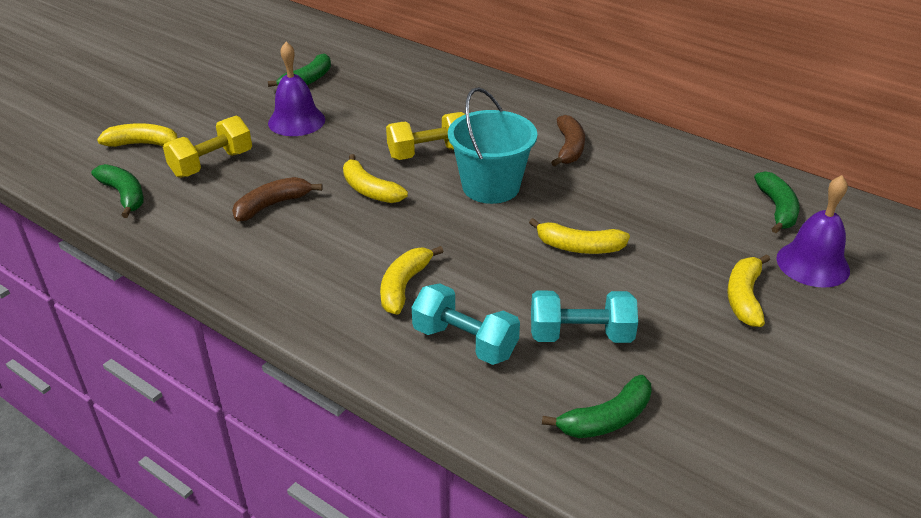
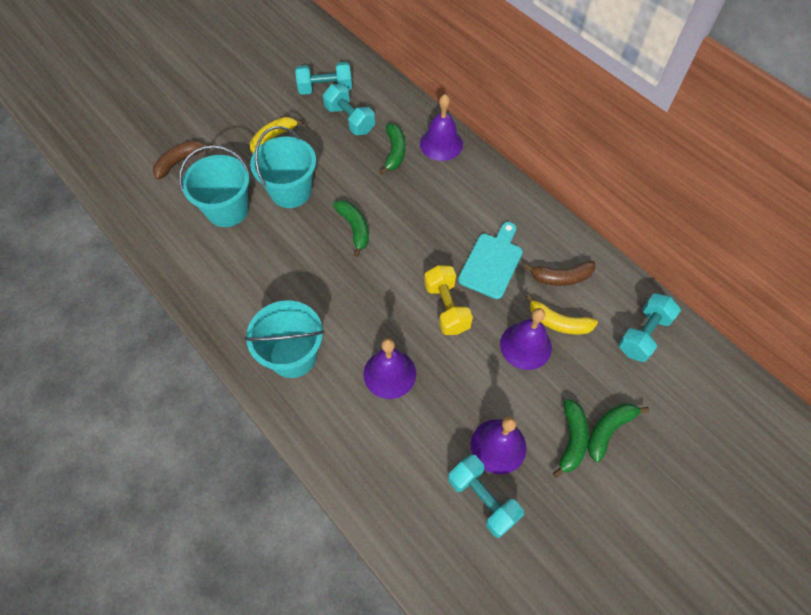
purple bell: 2 -> 4
turquoise bucket: 1 -> 3
turquoise cutting board: 0 -> 1
turquoise dumbbell: 2 -> 4
yellow banana: 5 -> 2
yellow dumbbell: 2 -> 1

